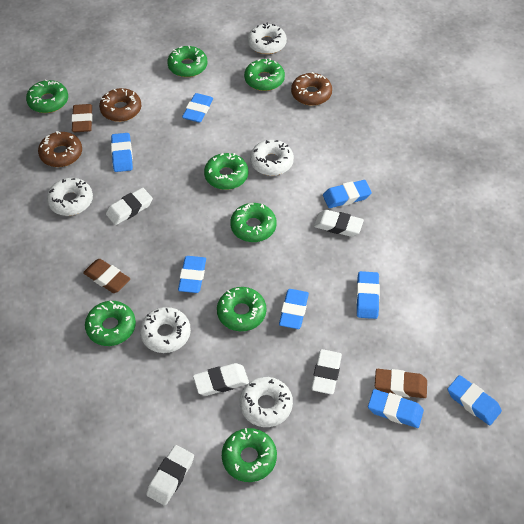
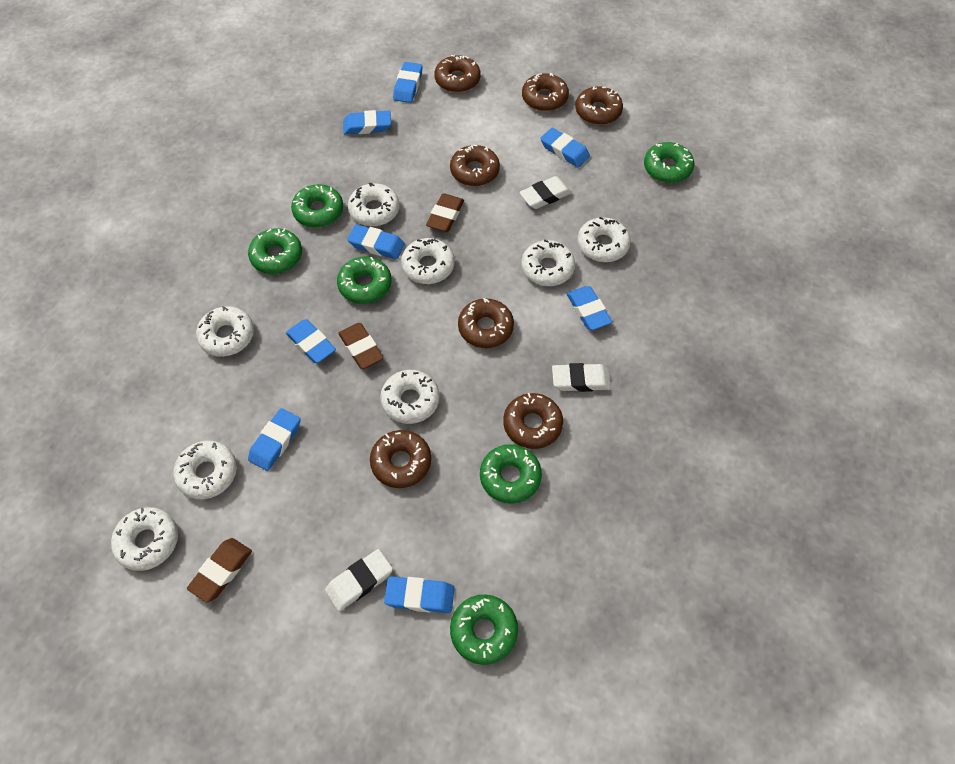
brown donut: 3 -> 7
green donut: 8 -> 6
white donut: 5 -> 8
white eraser: 5 -> 3

